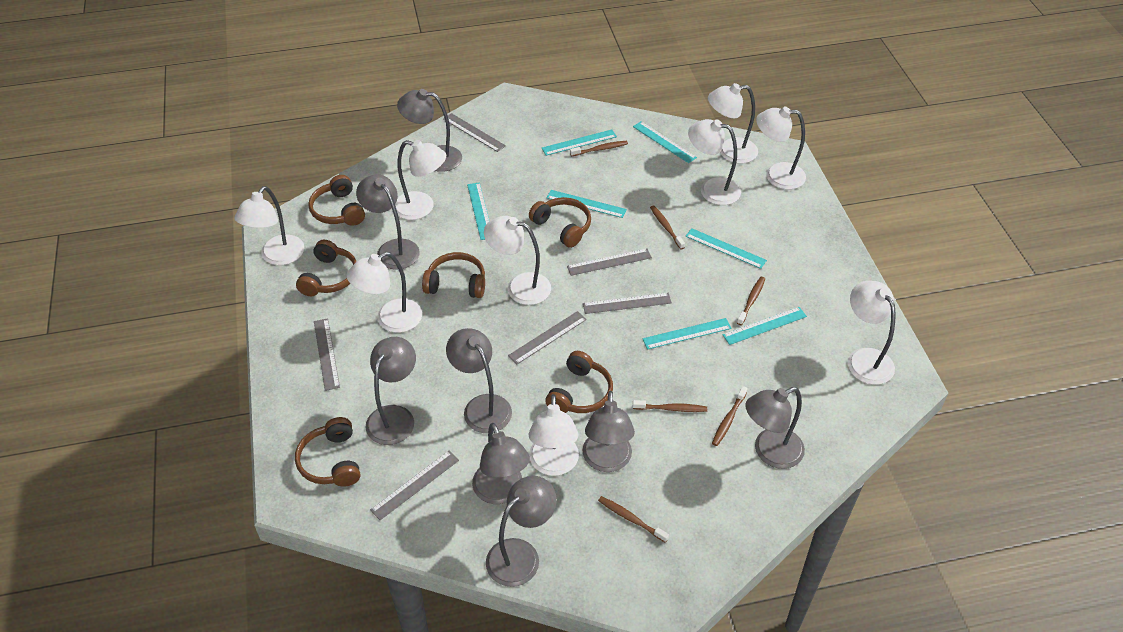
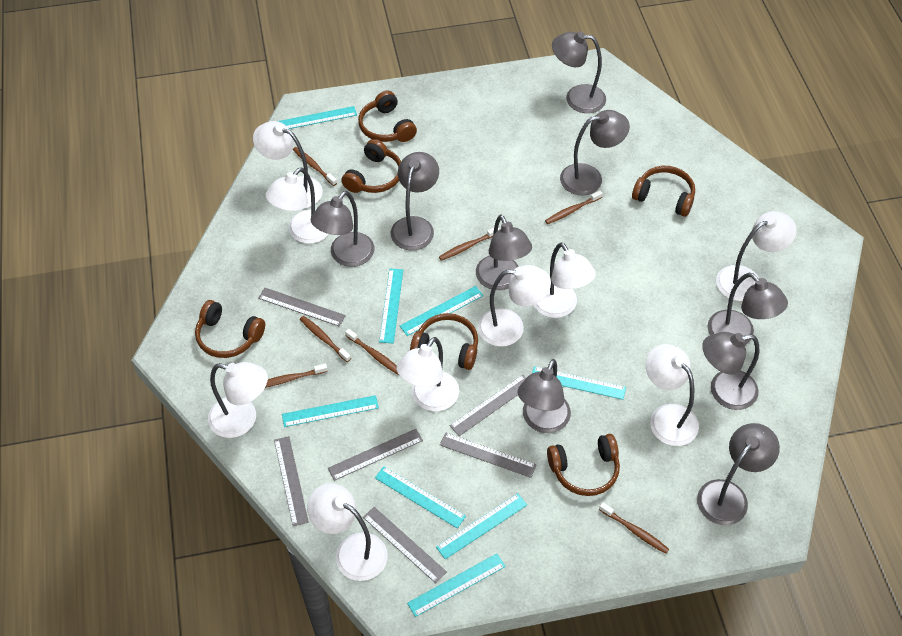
brown toothbrush: 6 -> 7
grey lamp: 8 -> 9
turquoise ruler: 7 -> 8

